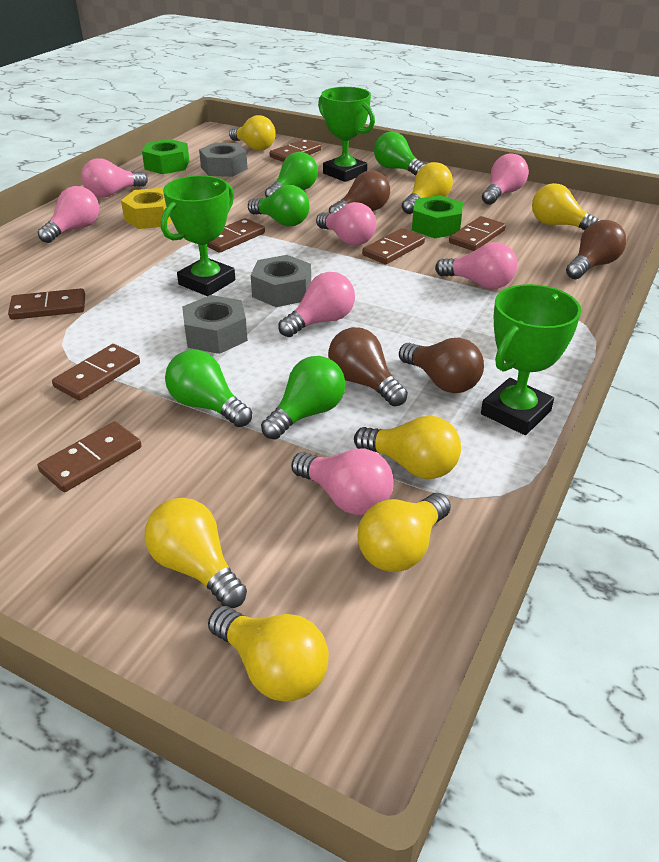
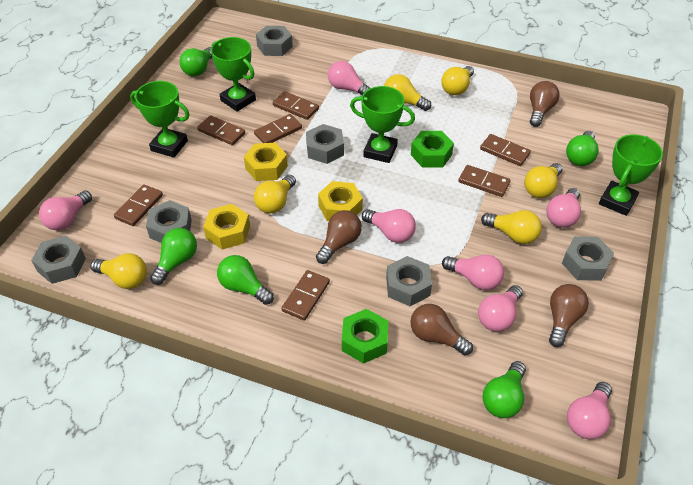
green trophy: 3 -> 4
grey nut: 3 -> 6
yellow light bulb: 7 -> 6
yellow nut: 1 -> 3

